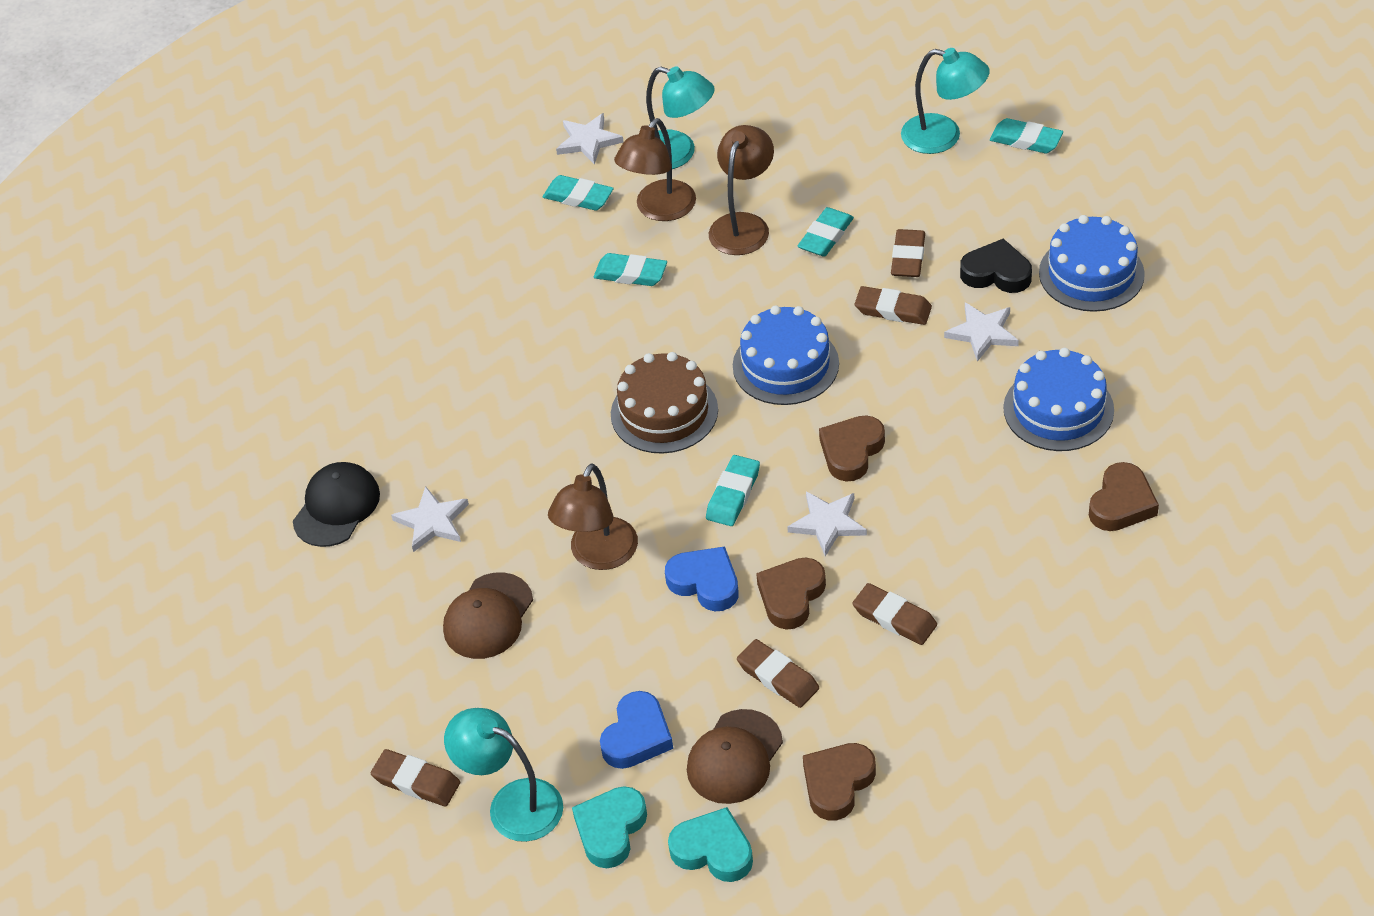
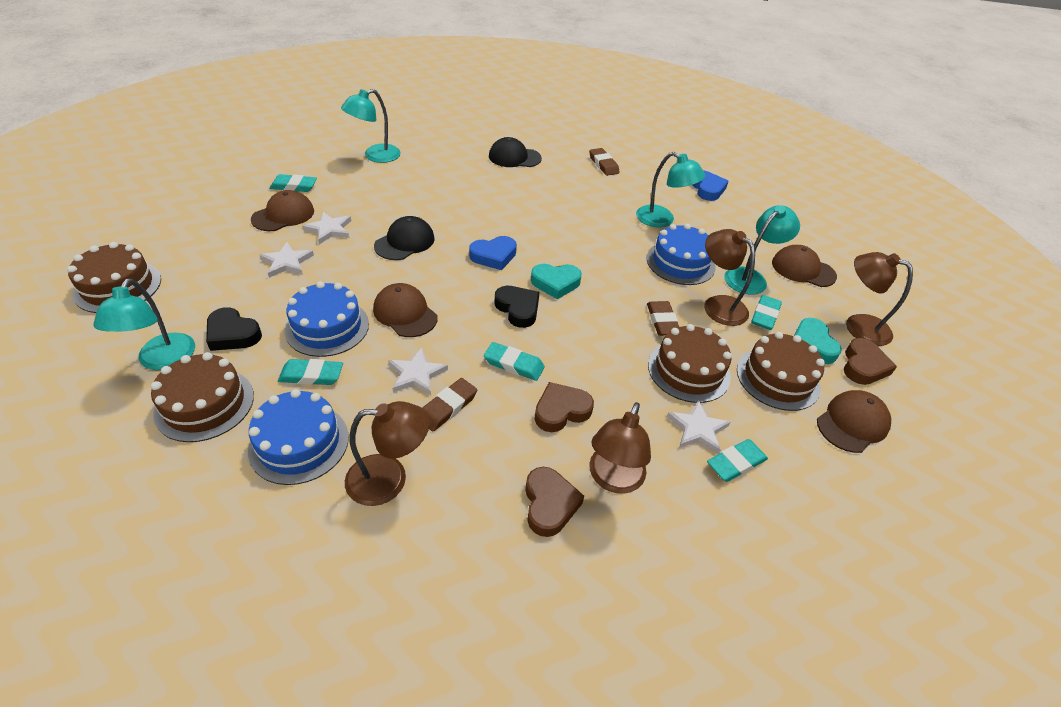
black cap: 1 -> 2
black heart: 1 -> 2
brown cake: 1 -> 4
brown cap: 2 -> 4
brown eraser: 5 -> 3
brown heart: 4 -> 3
brown lamp: 3 -> 4
turquoise lamp: 3 -> 4

